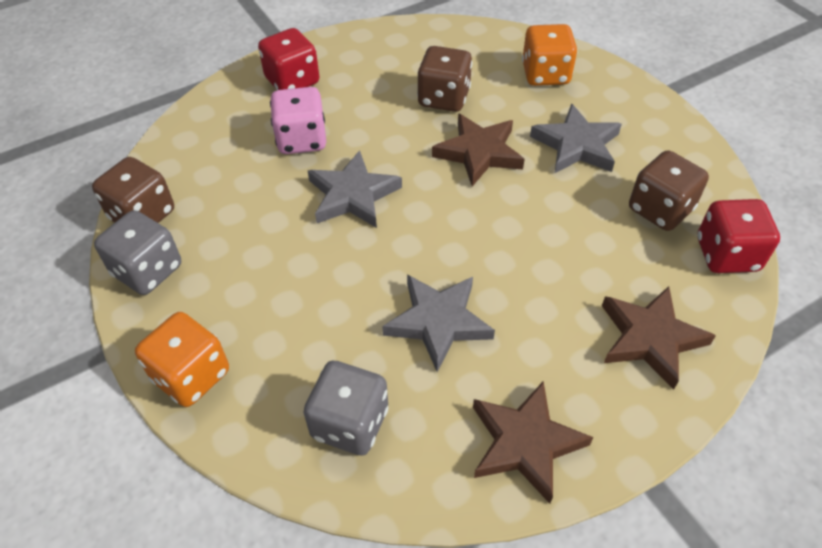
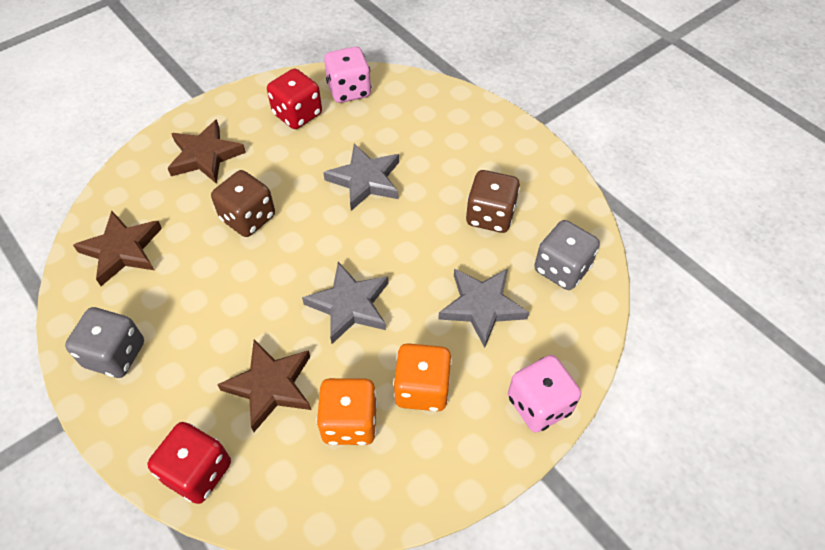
brown dice: 3 -> 2
pink dice: 1 -> 2

